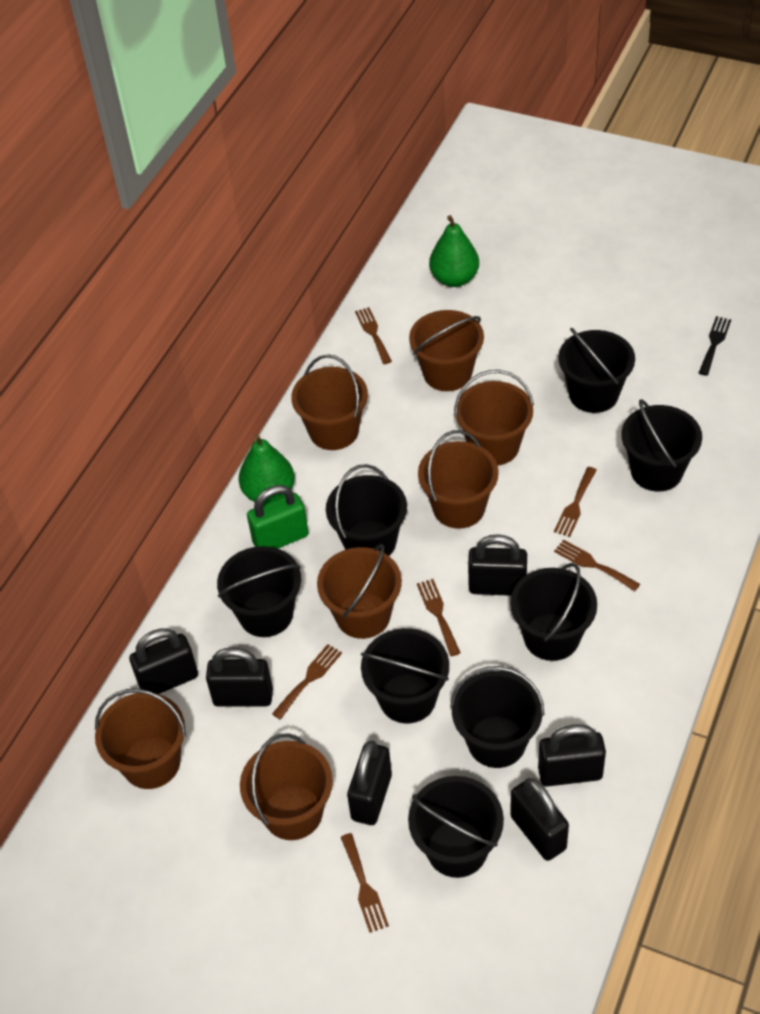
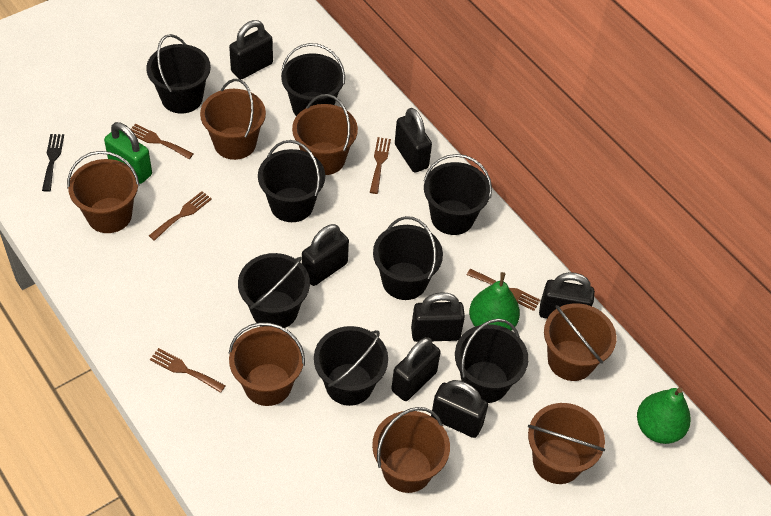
black padlock: 6 -> 7
brown fork: 6 -> 5

